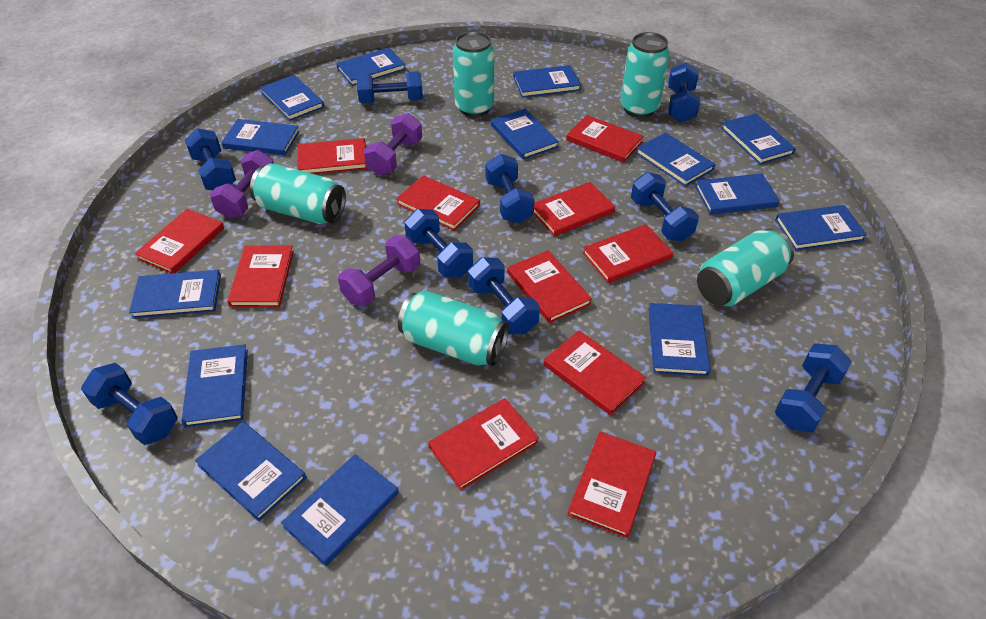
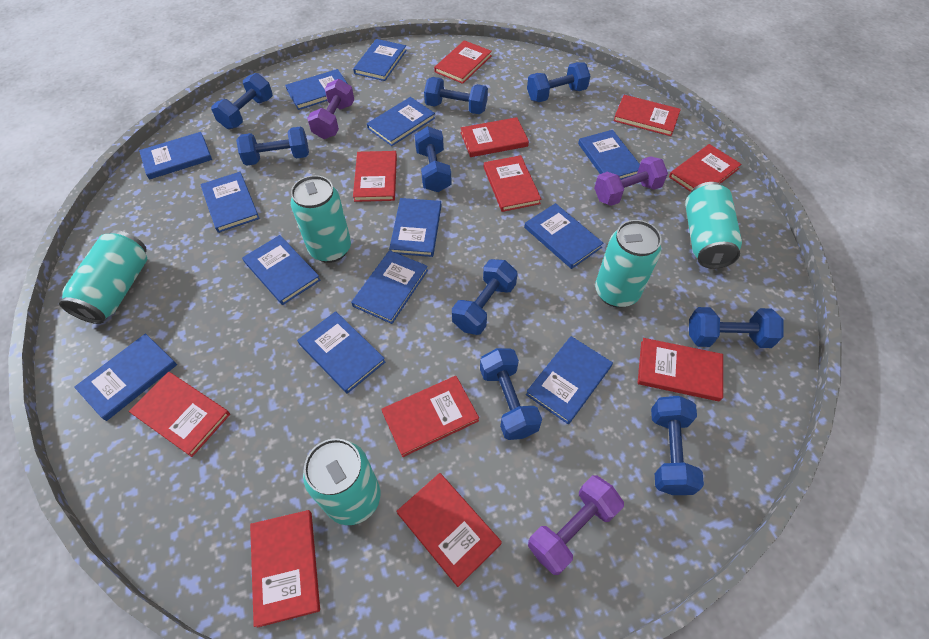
blue book: 14 -> 13

